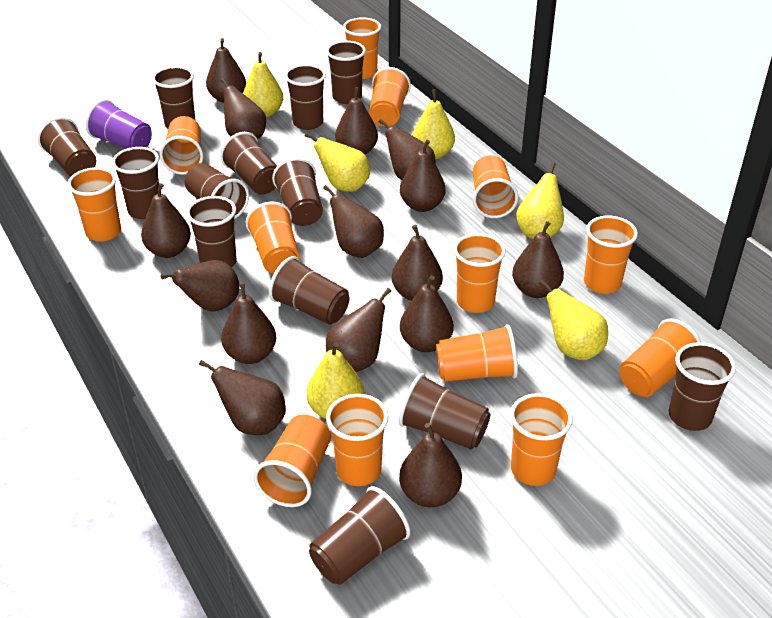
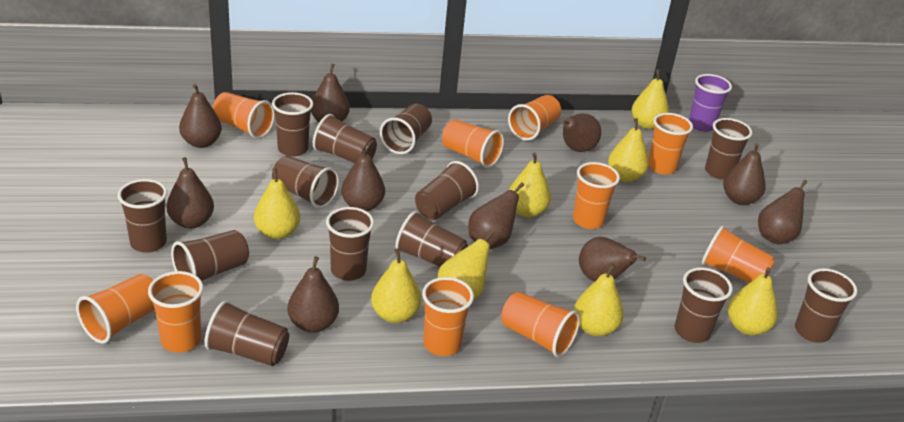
brown pear: 15 -> 10
orange cup: 13 -> 10
yellow pear: 6 -> 8

